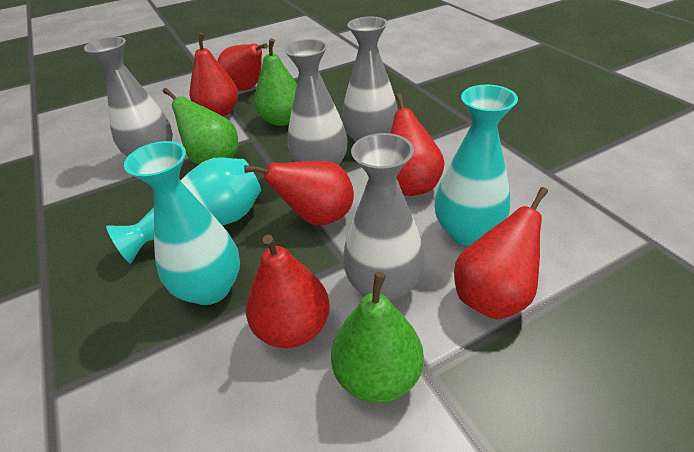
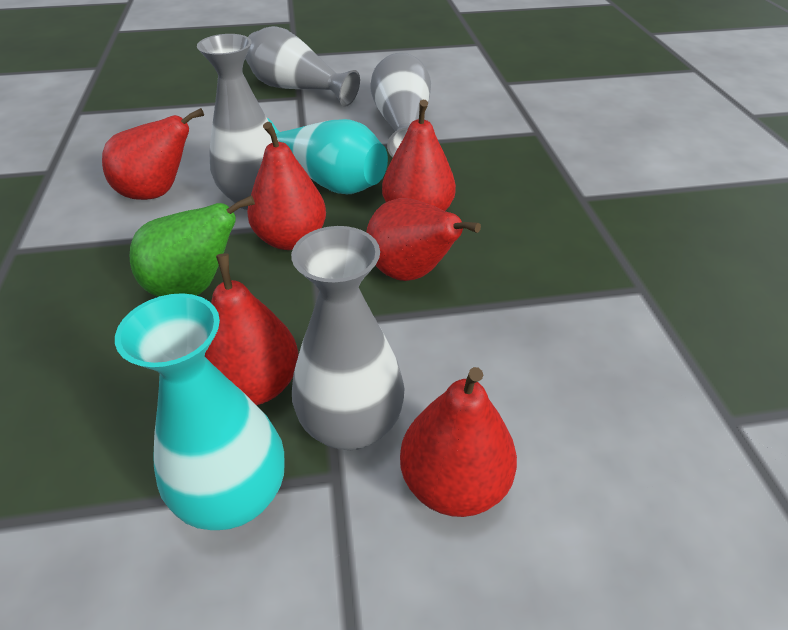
green pear: 3 -> 1
turquoise vase: 3 -> 2

